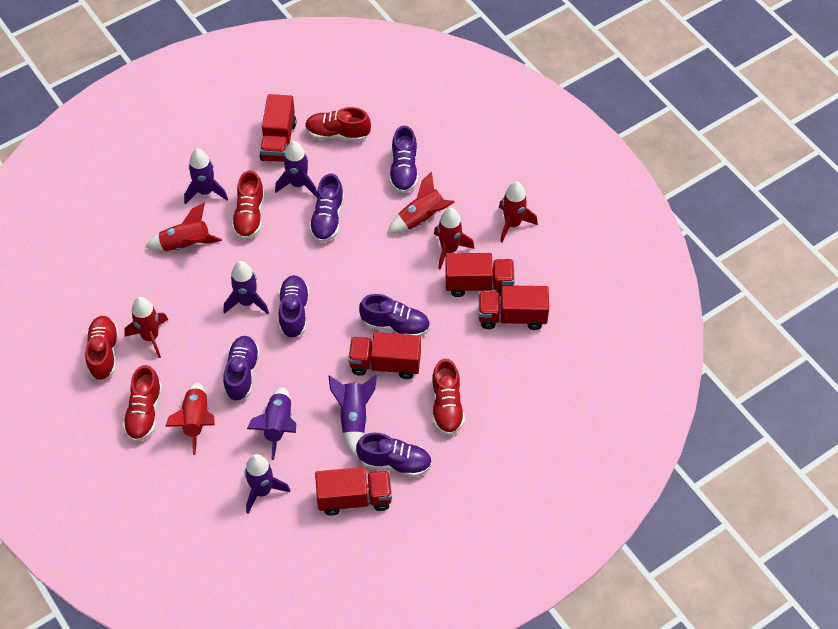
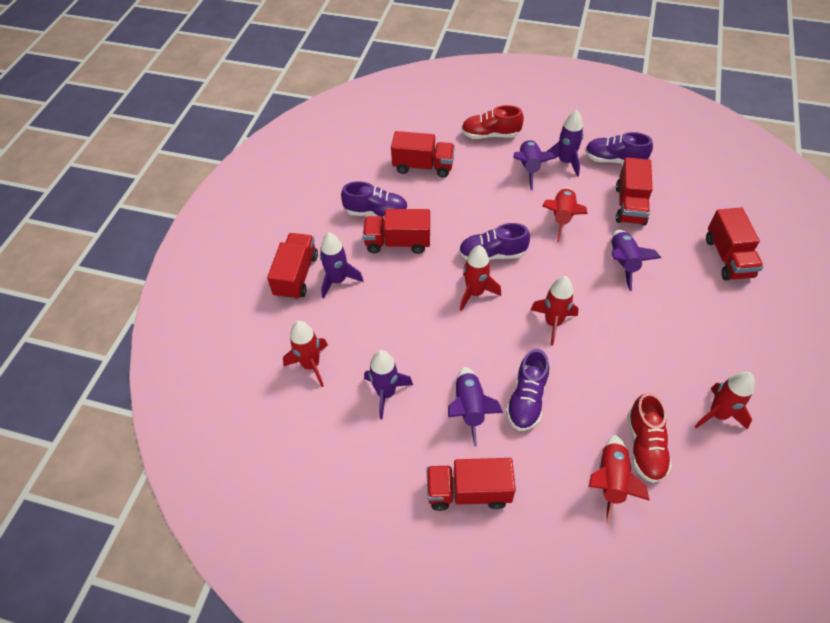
purple shoe: 6 -> 4
red shoe: 5 -> 2
red truck: 5 -> 6

